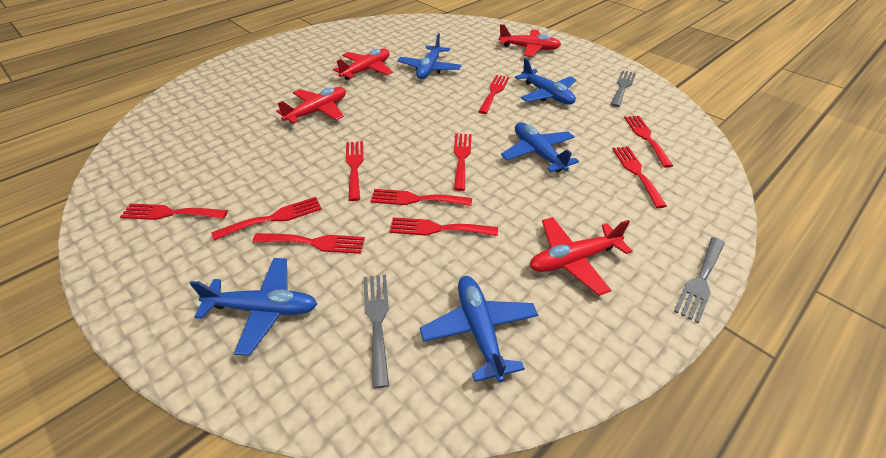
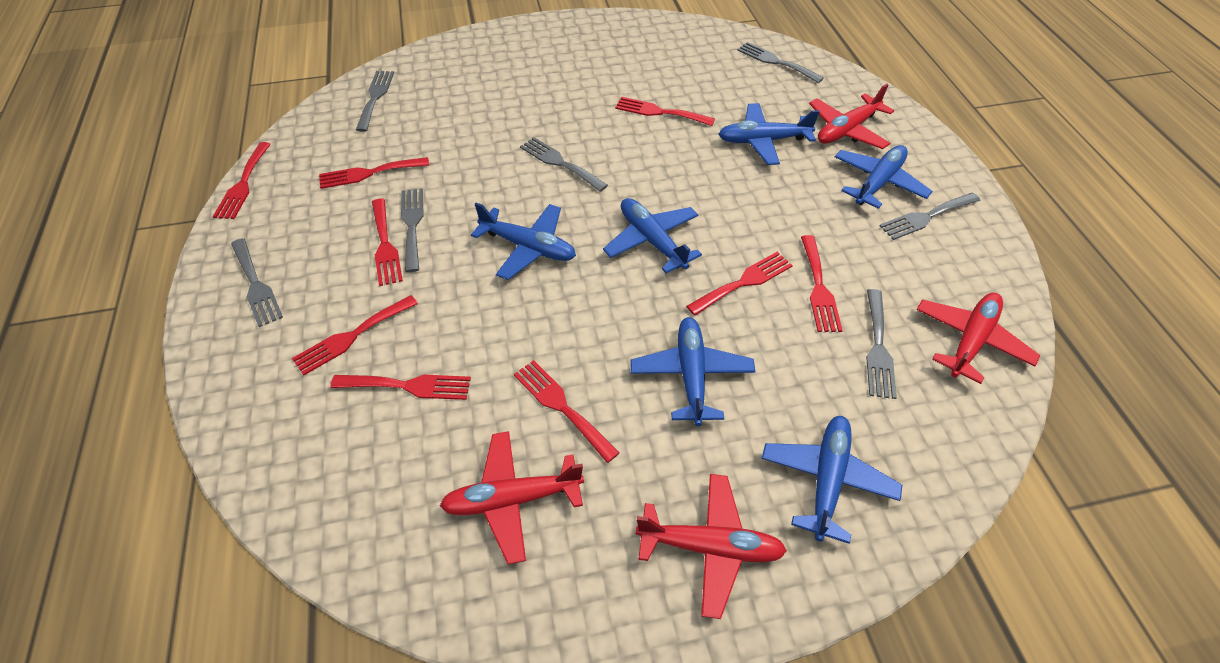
blue plane: 5 -> 6
grey fork: 3 -> 7
red fork: 10 -> 9

